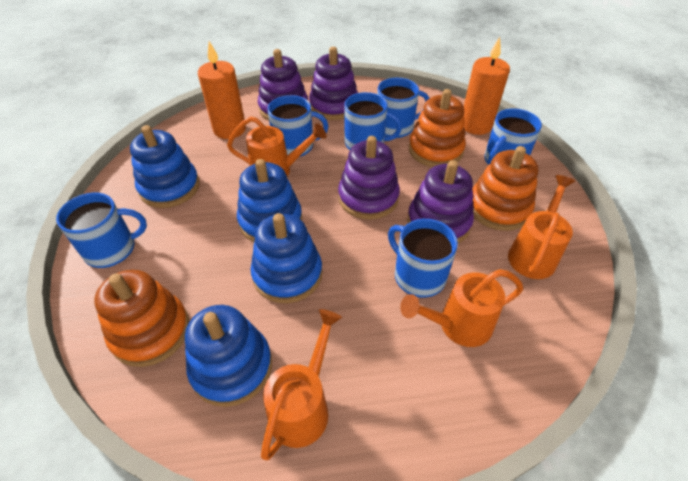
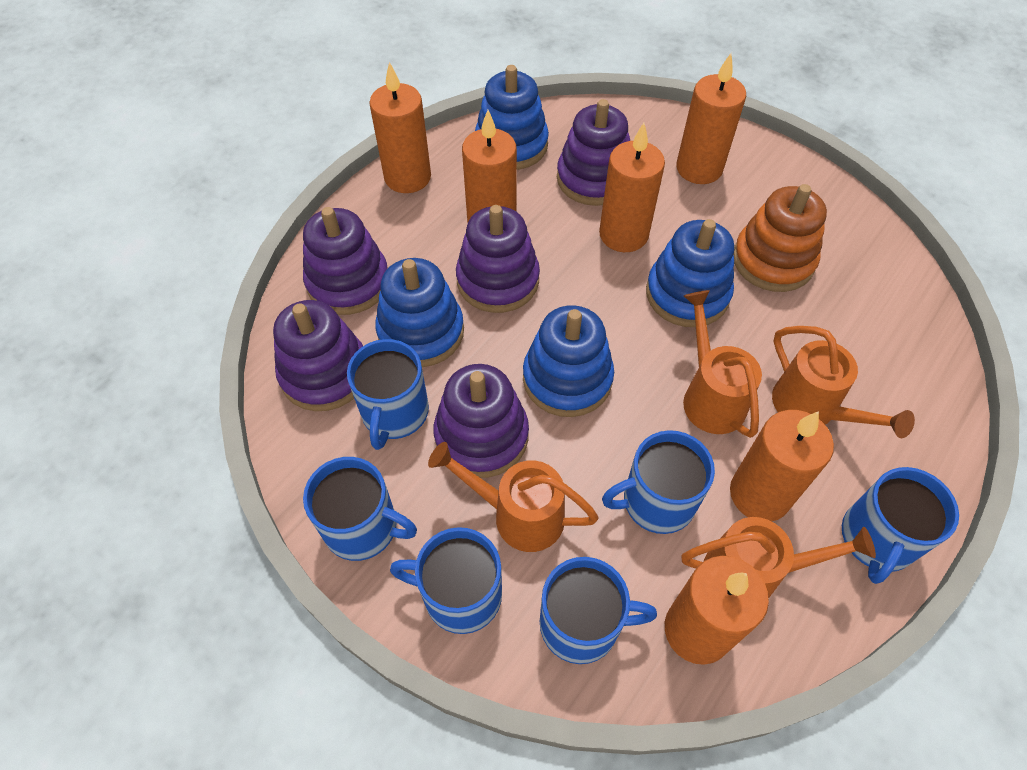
orange candle: 2 -> 6
orange stacking toy: 3 -> 1
purple stacking toy: 4 -> 5

